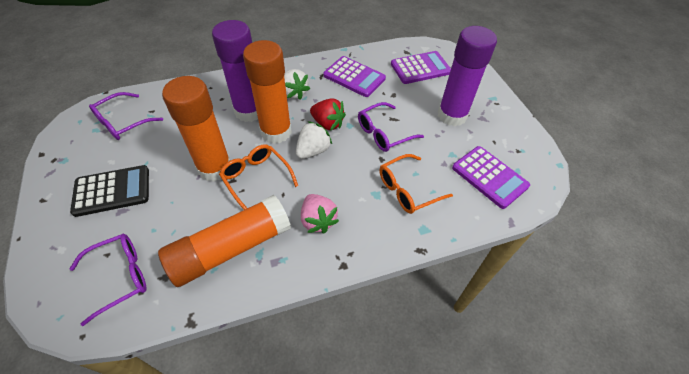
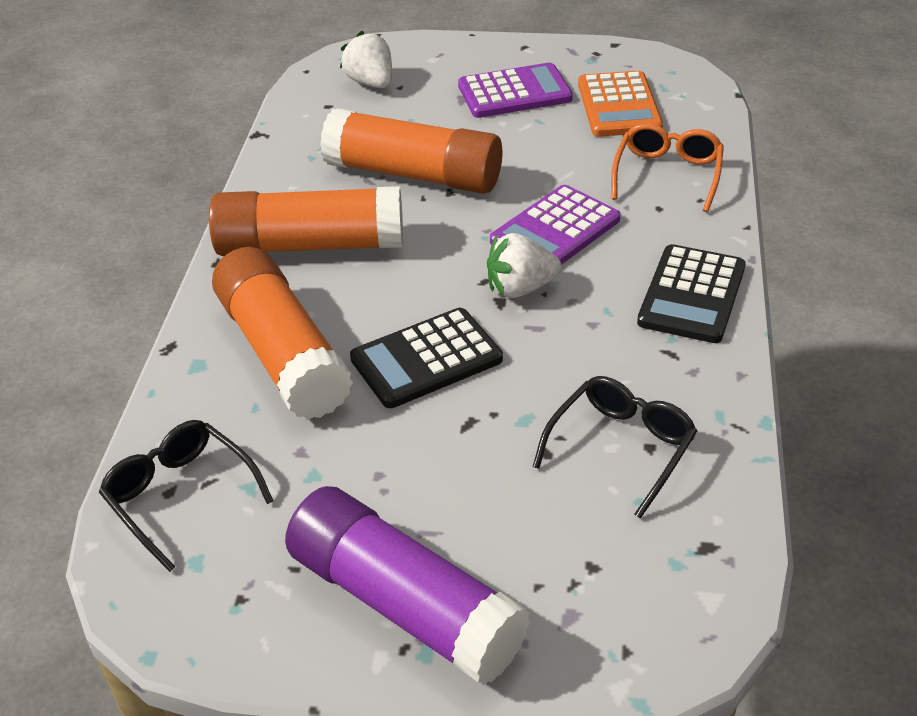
black calculator: 1 -> 2
black glasses: 0 -> 2
orange calculator: 0 -> 1
orange glasses: 2 -> 1
pink strawberry: 1 -> 0
purple calculator: 3 -> 2
purple glasses: 3 -> 0
purple glue stick: 2 -> 1
red strawberry: 1 -> 0

